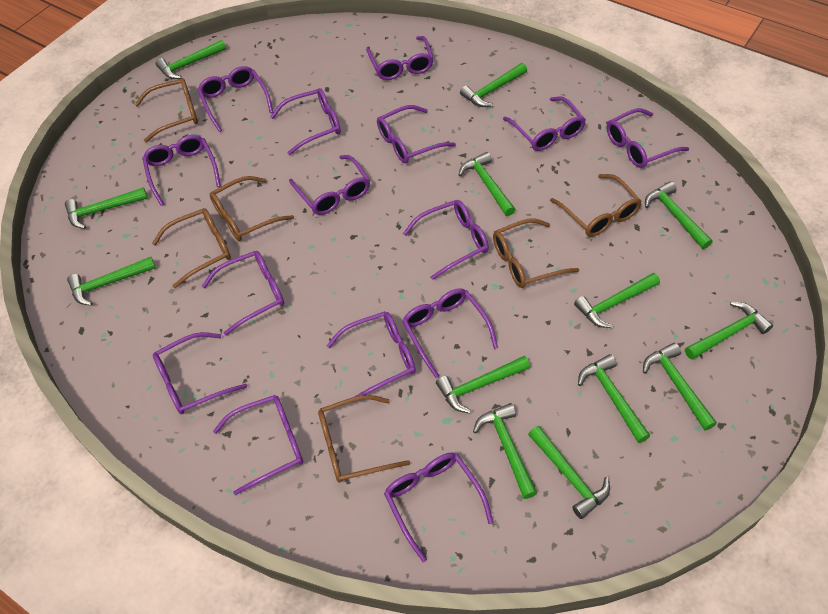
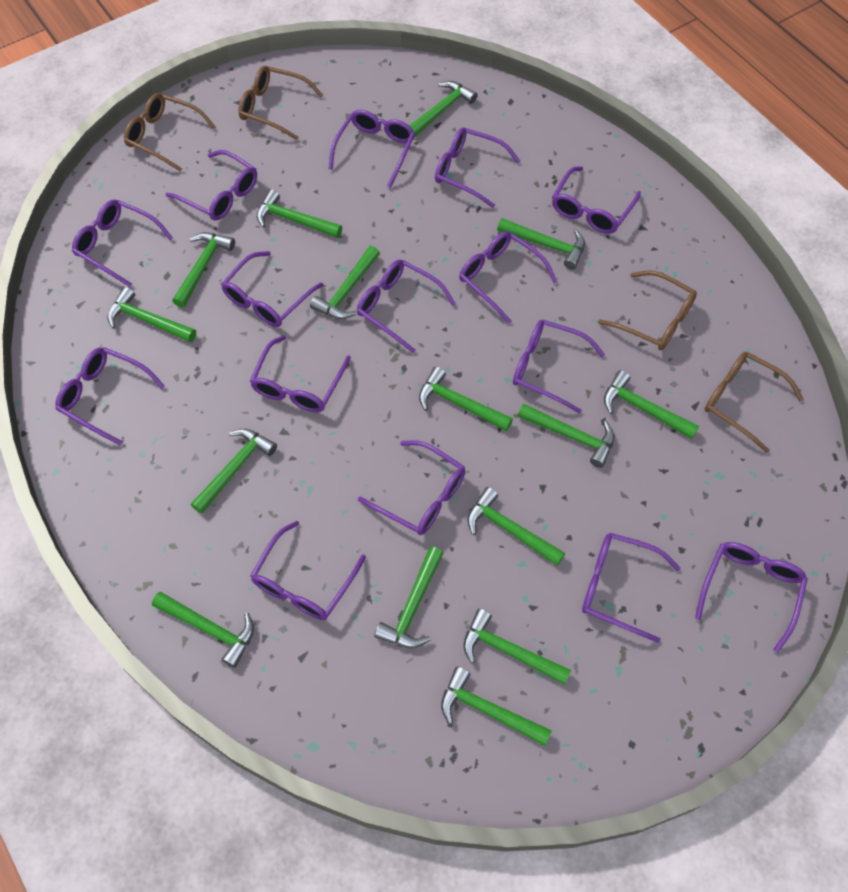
brown glasses: 6 -> 4
green hammer: 13 -> 15

